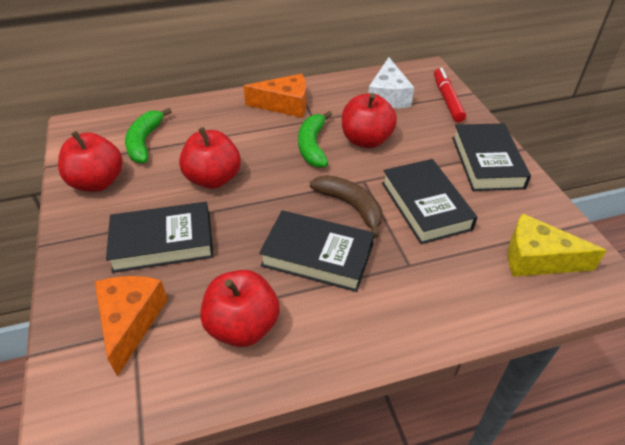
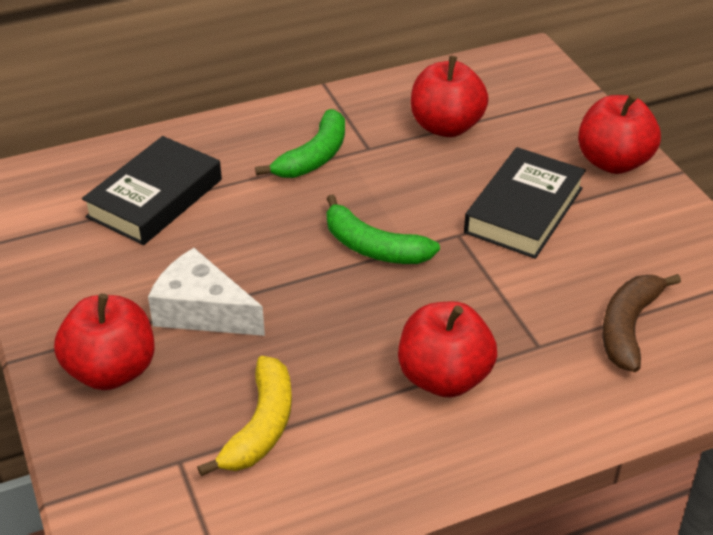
black book: 4 -> 2
orange cheese: 2 -> 0
red marker: 1 -> 0
yellow banana: 0 -> 1
yellow cheese: 1 -> 0

